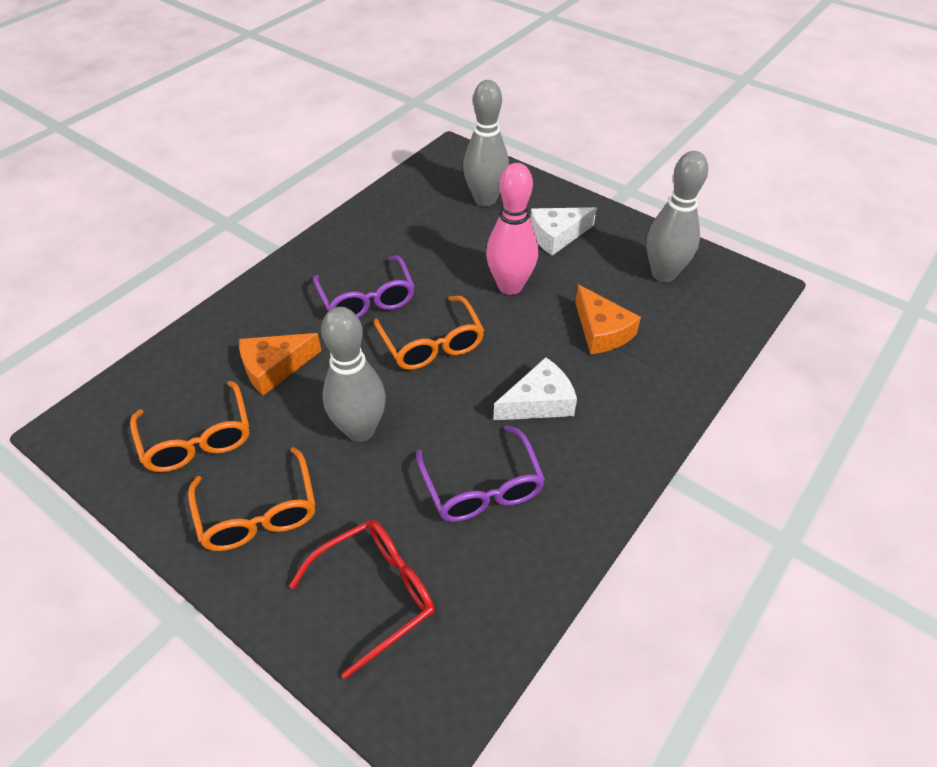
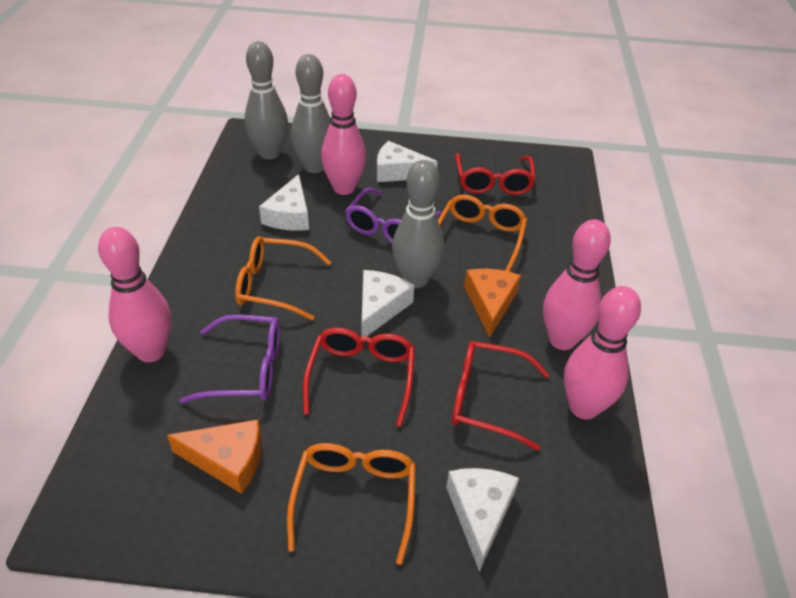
pink bowling pin: 1 -> 4
red glasses: 1 -> 3
white cheese: 2 -> 4

